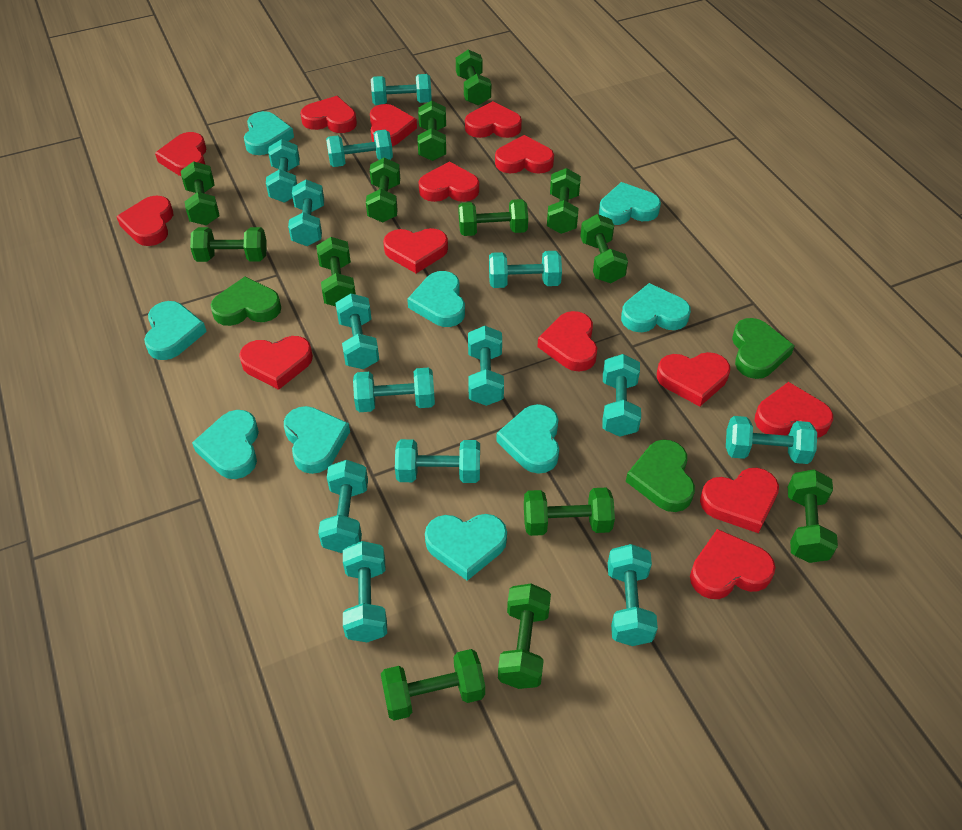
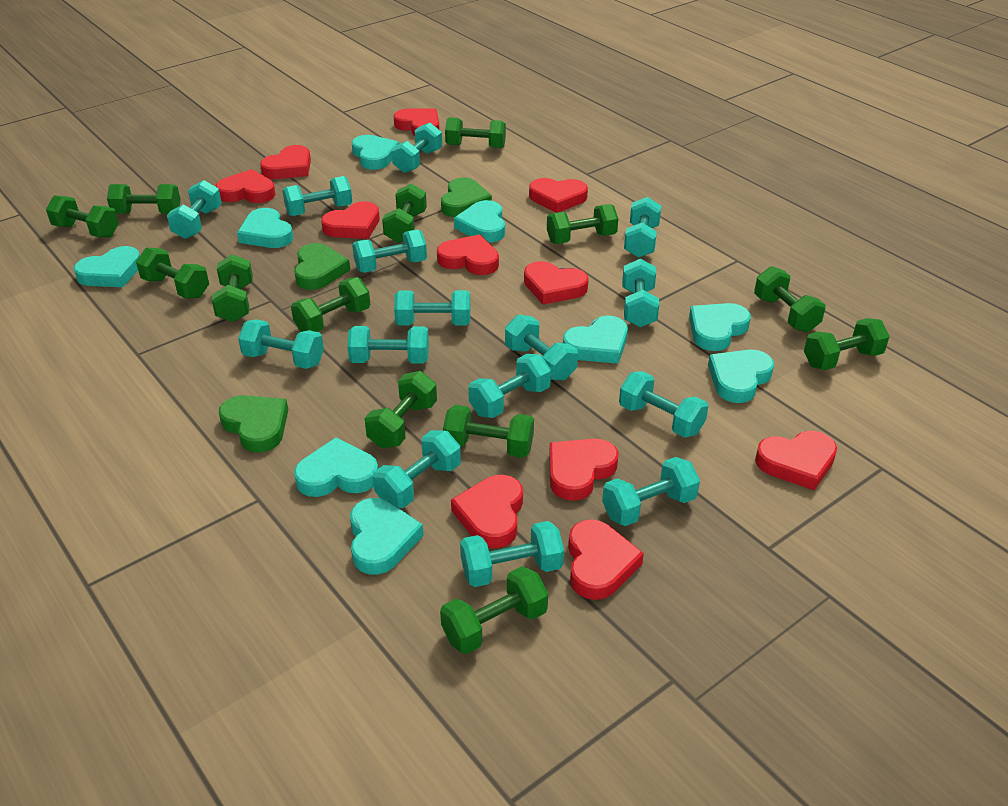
red heart: 14 -> 11
turquoise dumbbell: 14 -> 15

